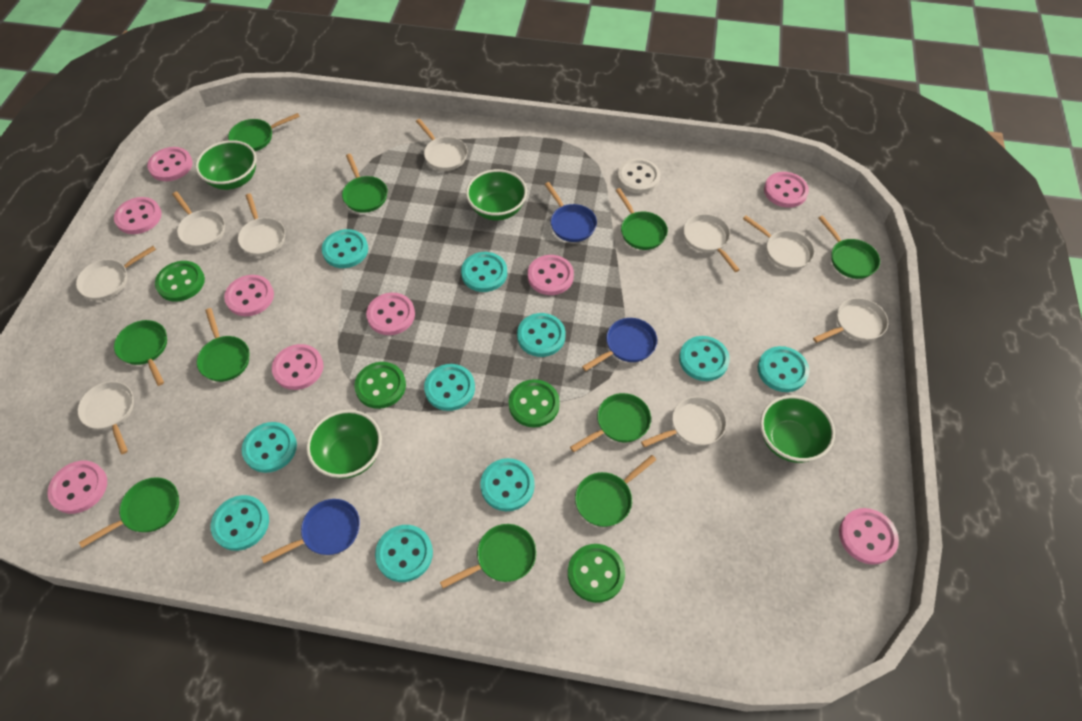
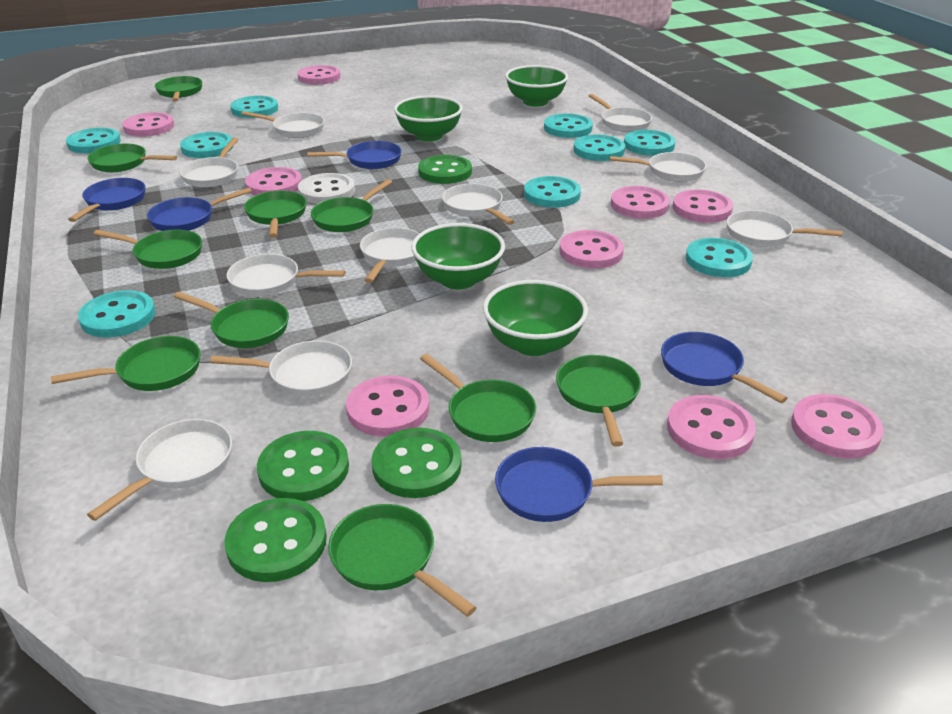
blue pan: 3 -> 5
turquoise button: 10 -> 9
white pan: 9 -> 10

